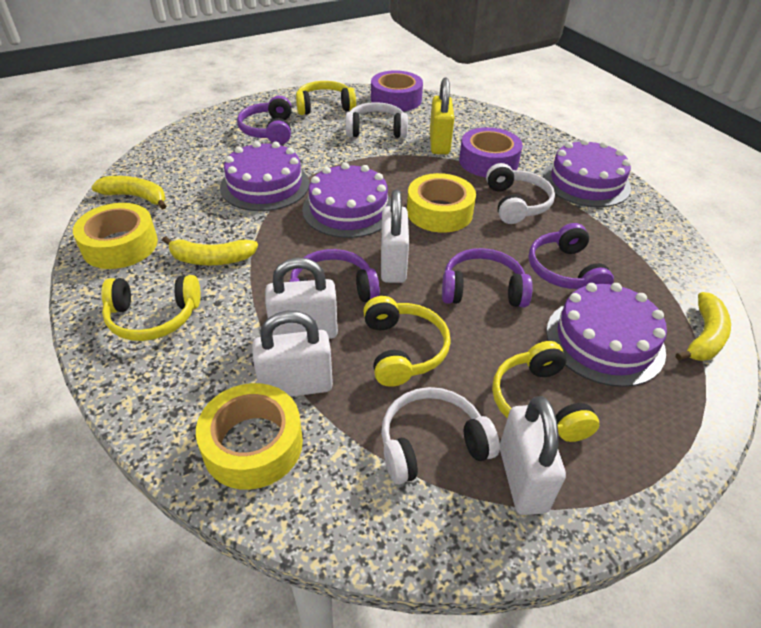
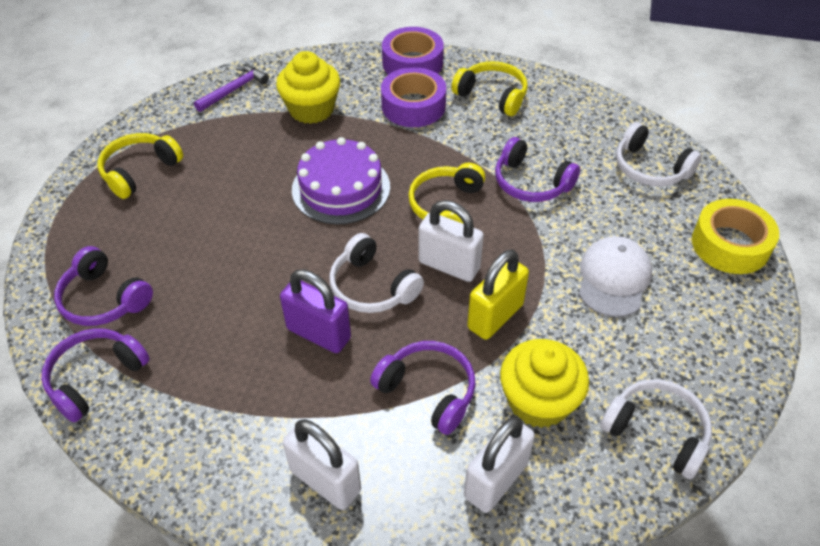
purple cake: 4 -> 1
purple hammer: 0 -> 1
purple padlock: 0 -> 1
white cap: 0 -> 1
white padlock: 4 -> 3
yellow banana: 3 -> 0
yellow cupcake: 0 -> 2
yellow headphones: 4 -> 3
yellow tape: 3 -> 1

